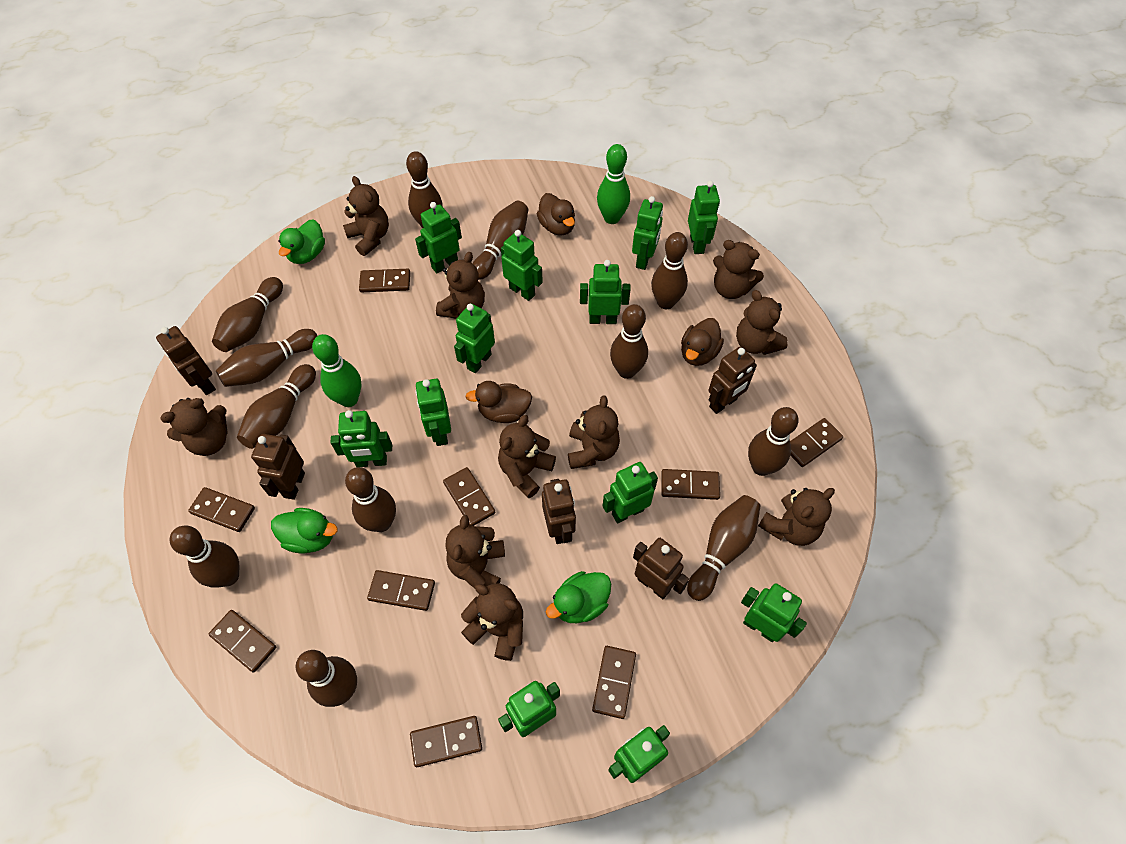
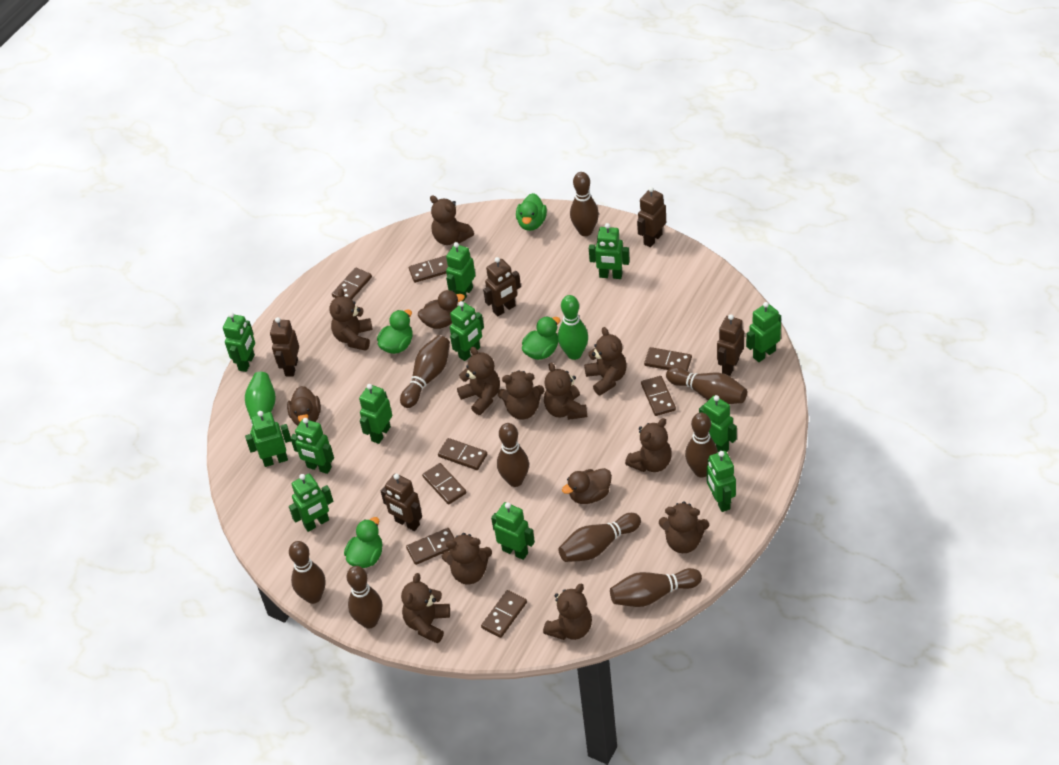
brown bowling pin: 12 -> 9
brown domino: 9 -> 8
brown teddy bear: 10 -> 11
green duck: 3 -> 4

